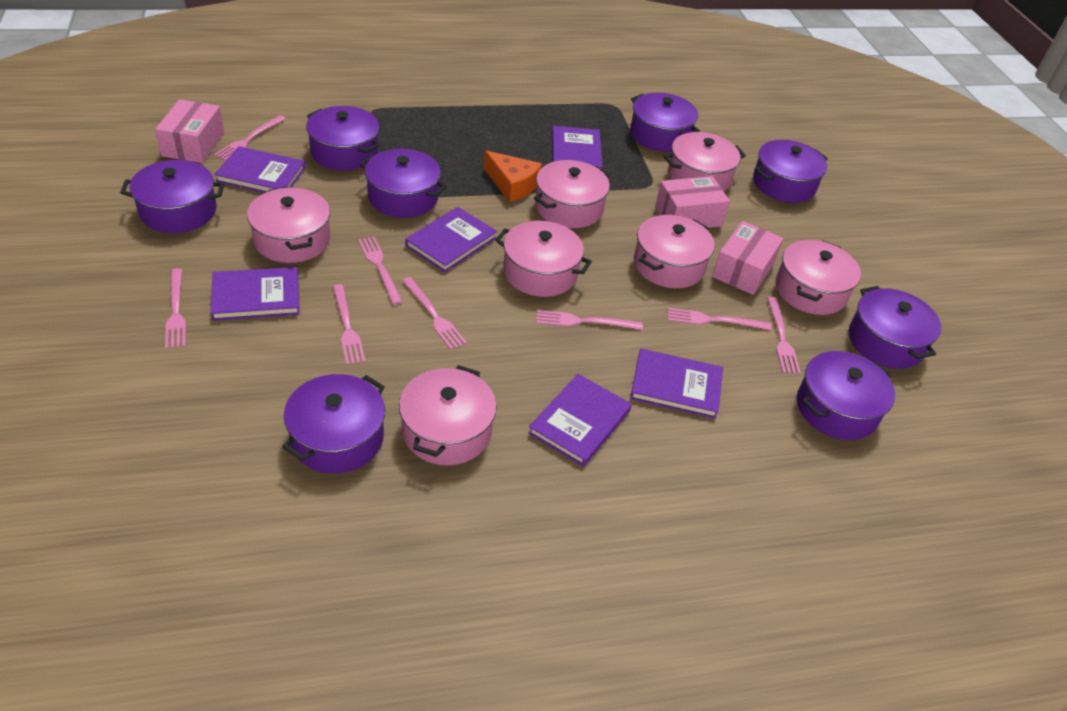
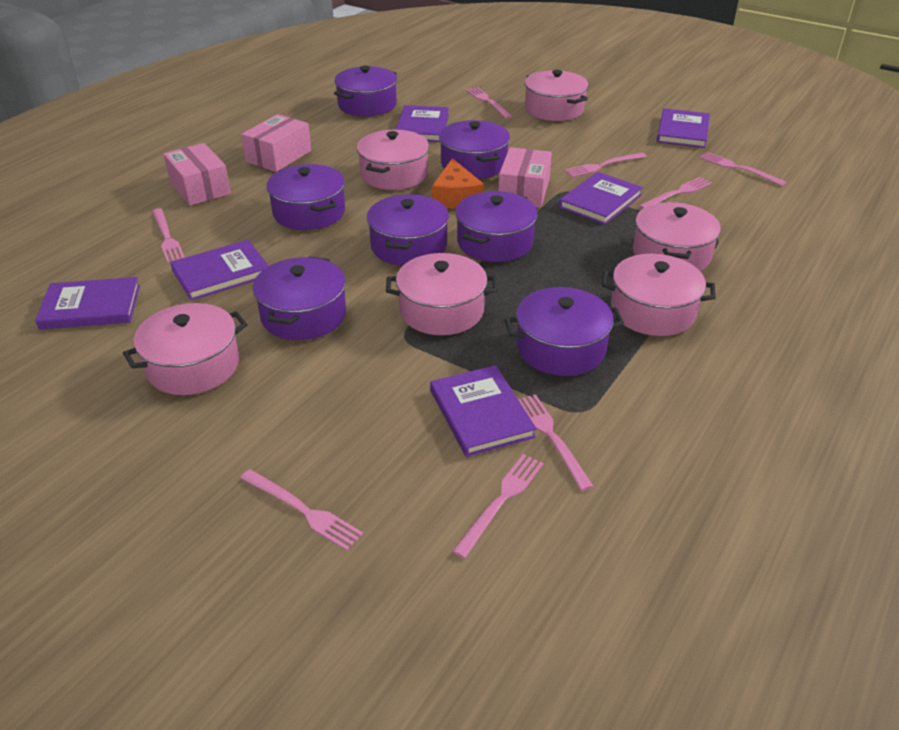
pink pot: 7 -> 6
purple pot: 8 -> 7

